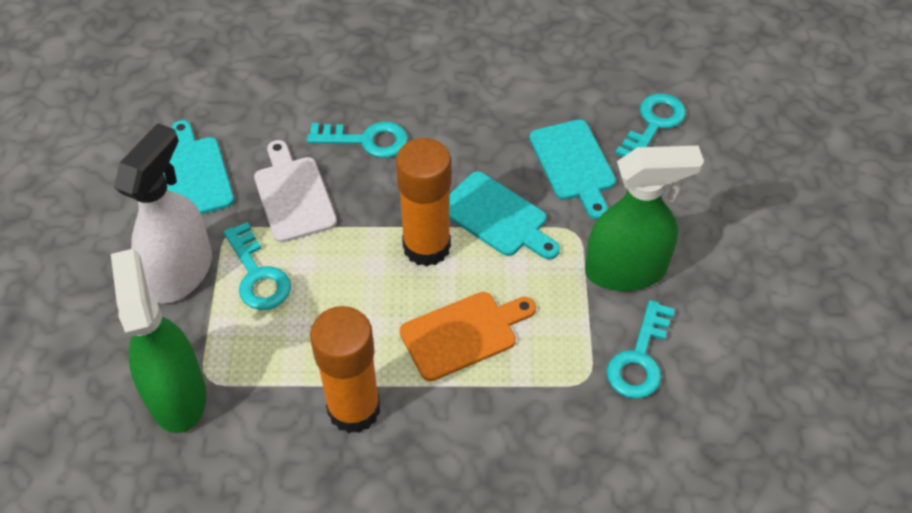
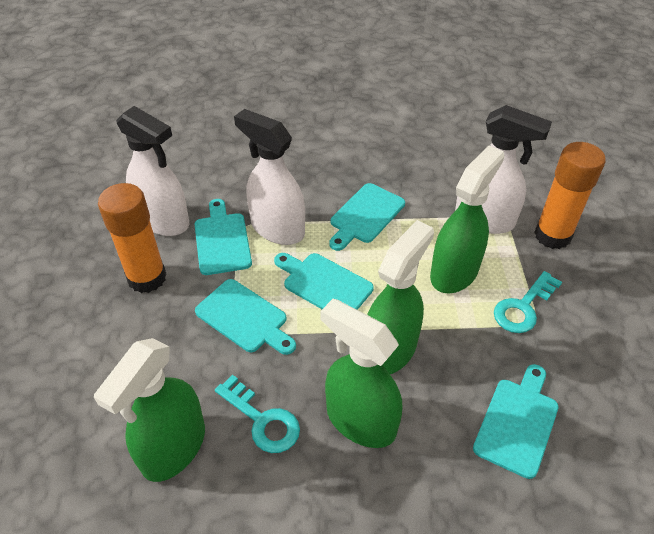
green spray bottle: 2 -> 4
orange cutting board: 1 -> 0
turquoise cutting board: 3 -> 5
turquoise key: 4 -> 2
white cutting board: 1 -> 0
white spray bottle: 1 -> 3

